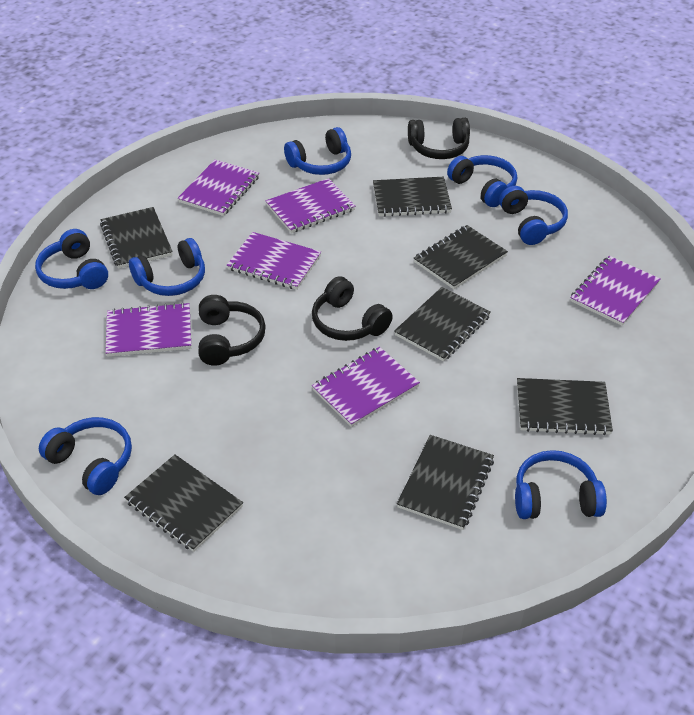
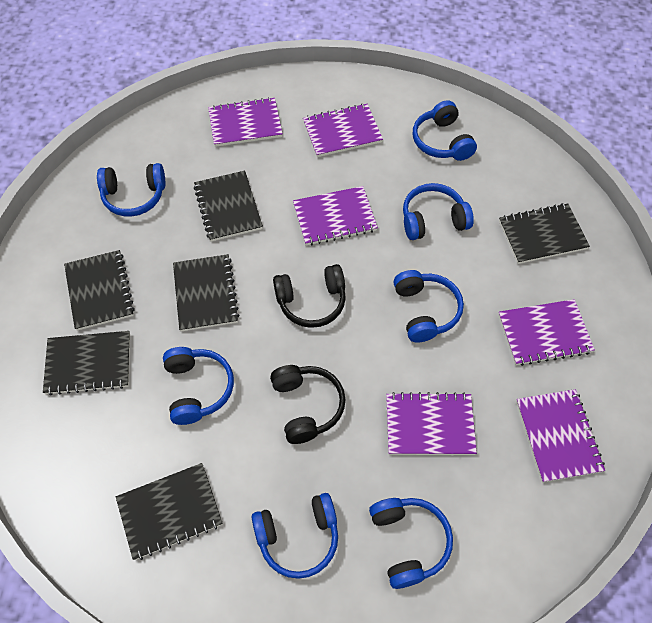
black headphones: 3 -> 2
black notebook: 7 -> 6

